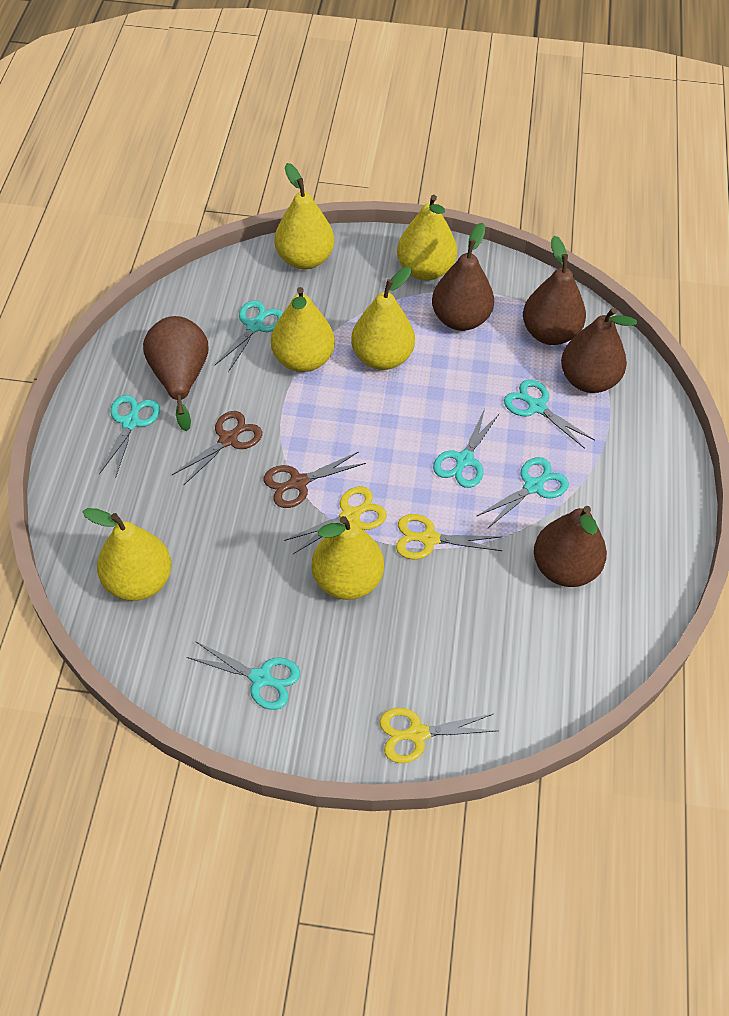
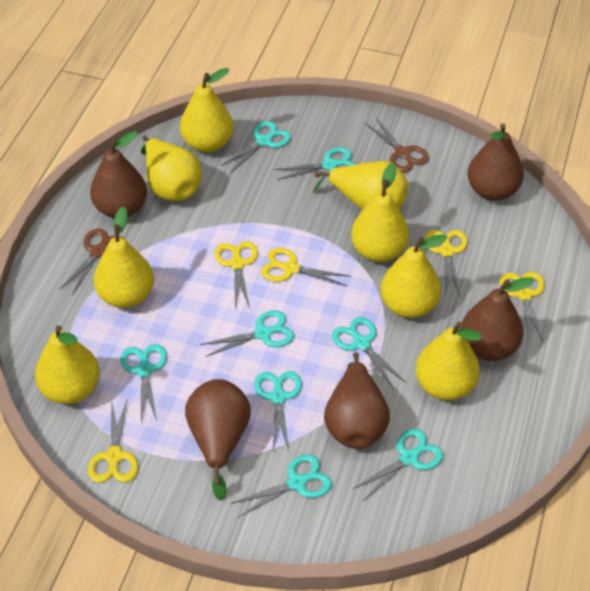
turquoise scissors: 6 -> 8
yellow pear: 6 -> 8
yellow scissors: 3 -> 5

